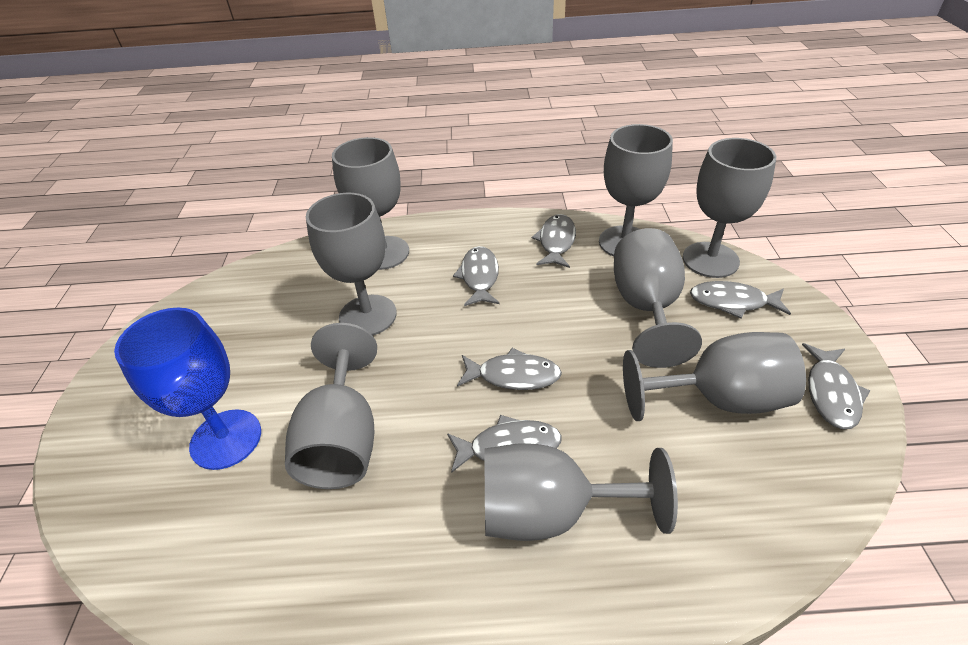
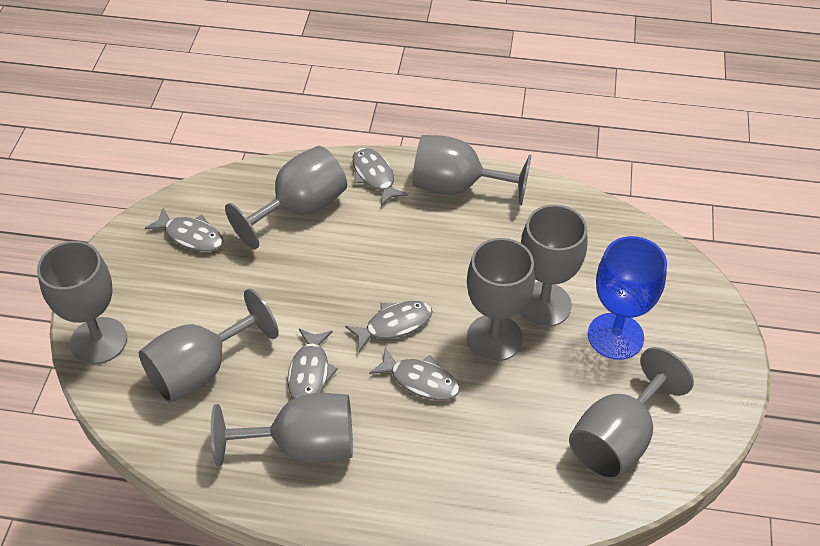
grey fish: 6 -> 5

